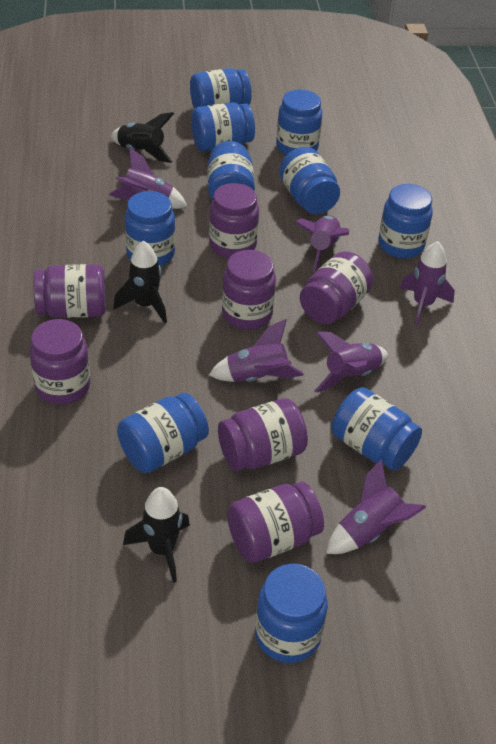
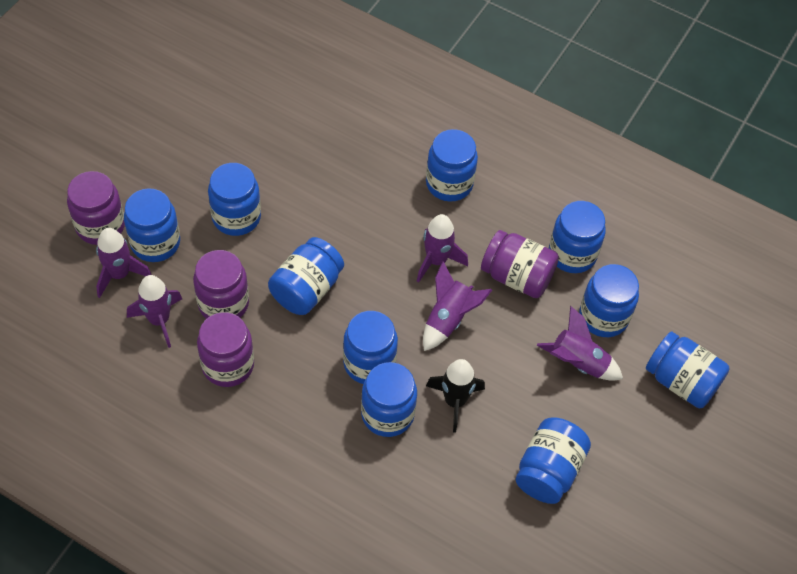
black rocket: 3 -> 1
purple jar: 7 -> 4
purple rocket: 6 -> 5

